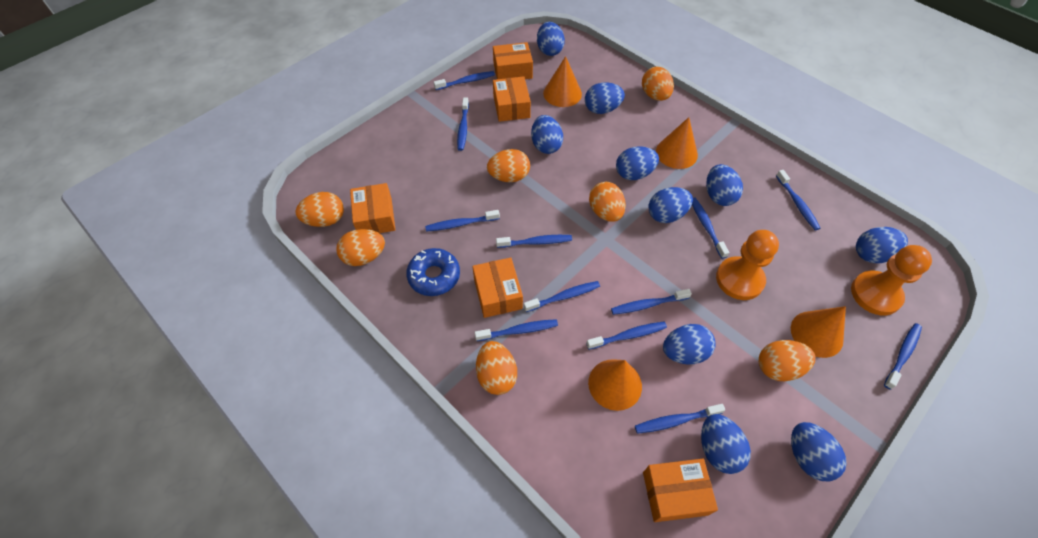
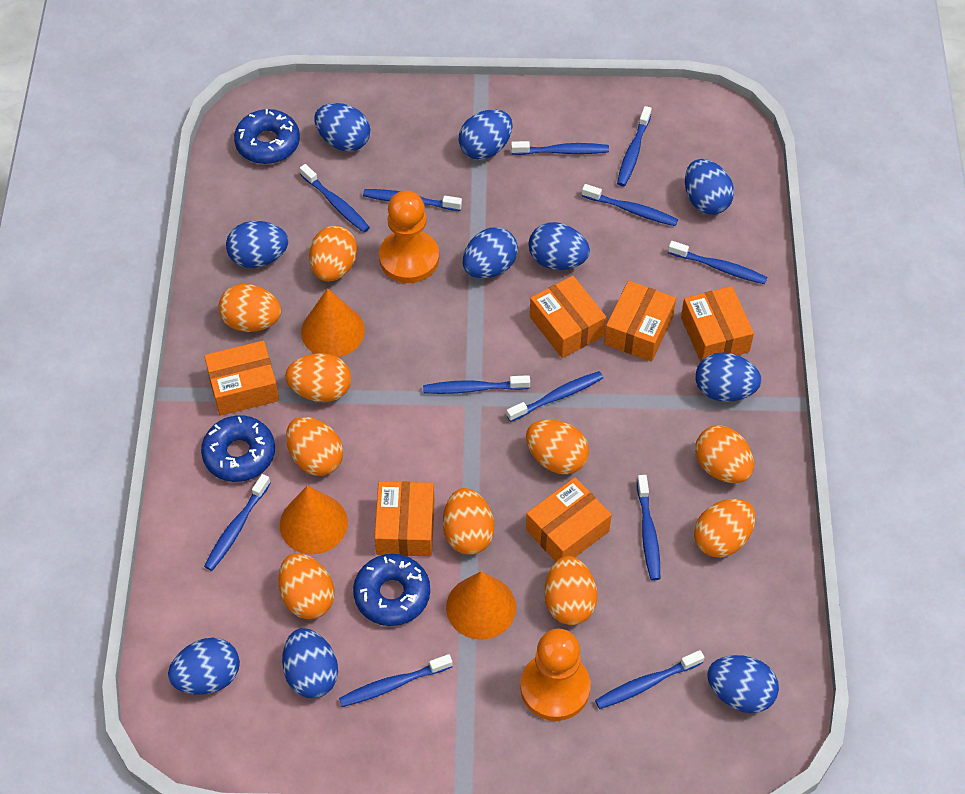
blue donut: 1 -> 3
orange box: 5 -> 6
orange cone: 4 -> 3
orange egg: 7 -> 10

